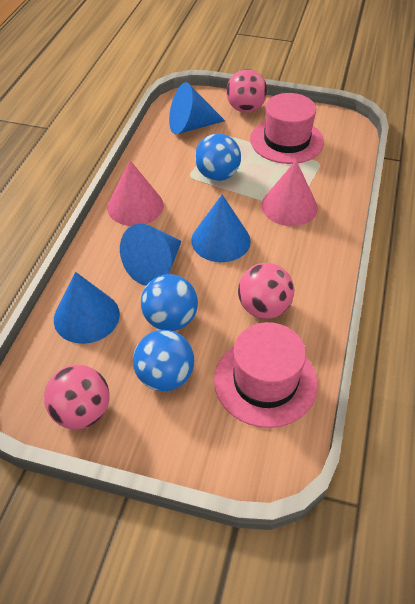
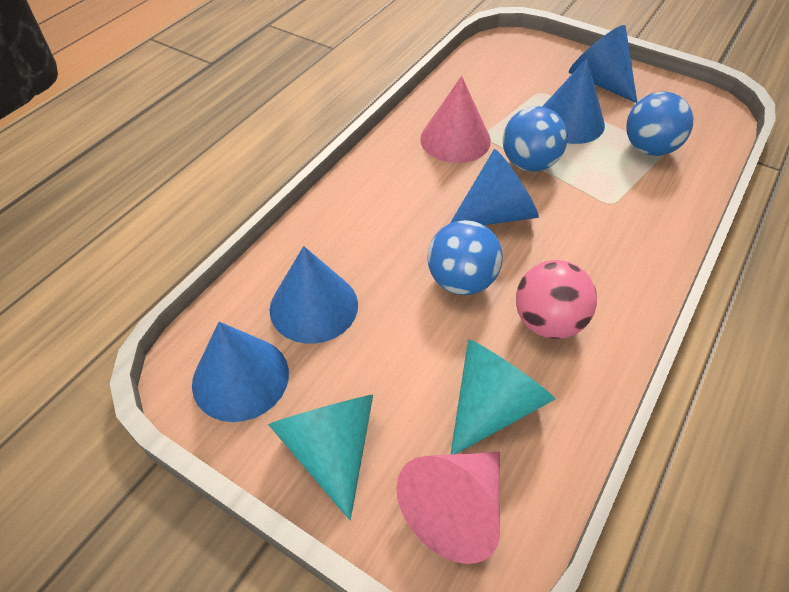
blue cone: 4 -> 5
pink ball: 3 -> 1
pink hat: 2 -> 0
turquoise cone: 0 -> 2

